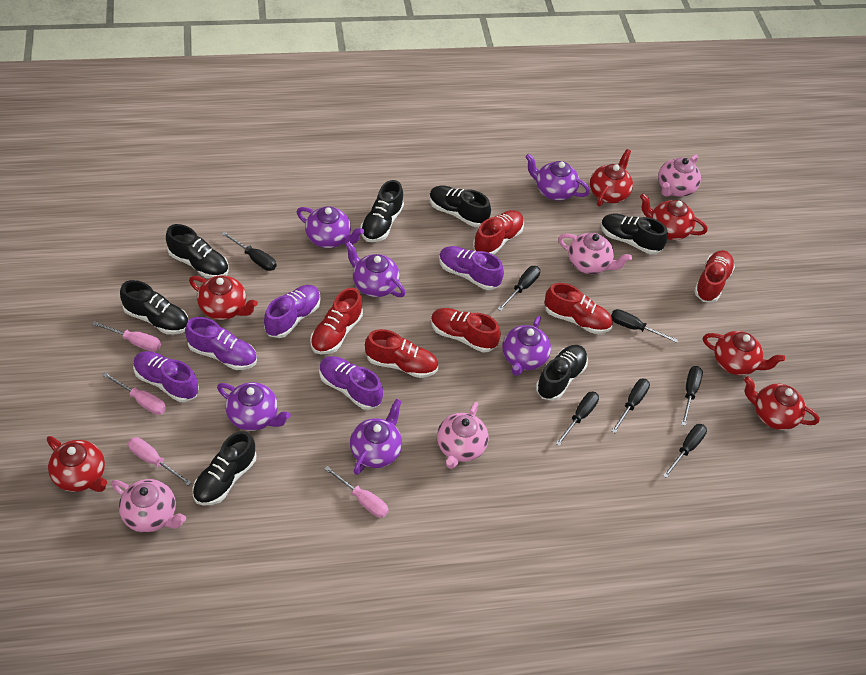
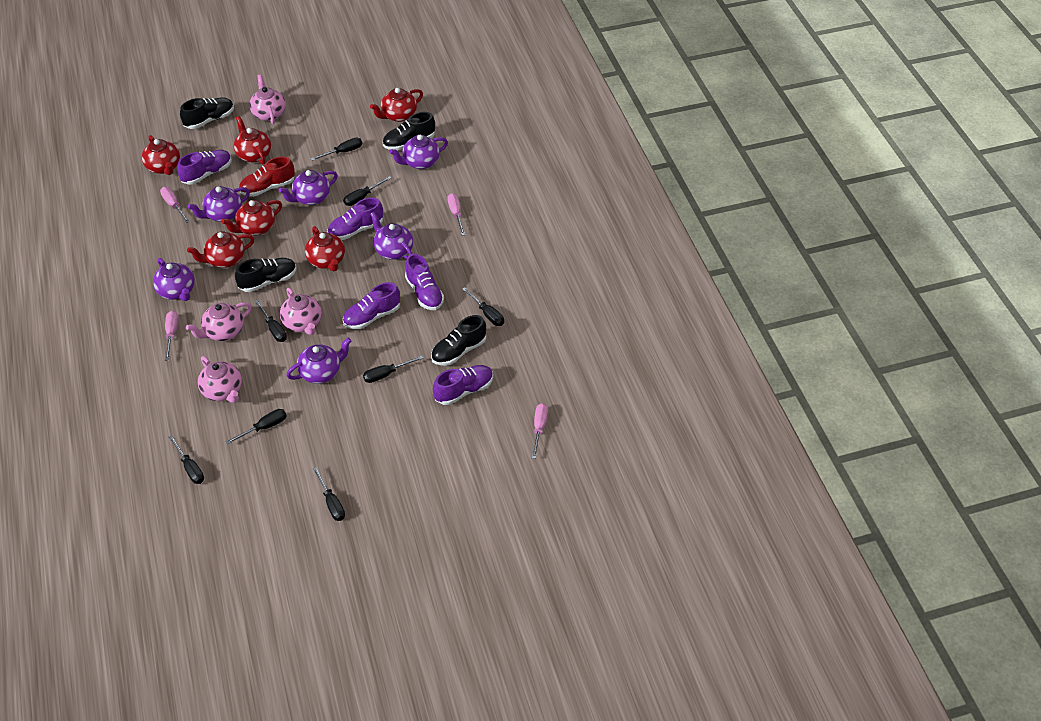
black screwdriver: 7 -> 8
black shoe: 7 -> 4
red shoe: 6 -> 1

